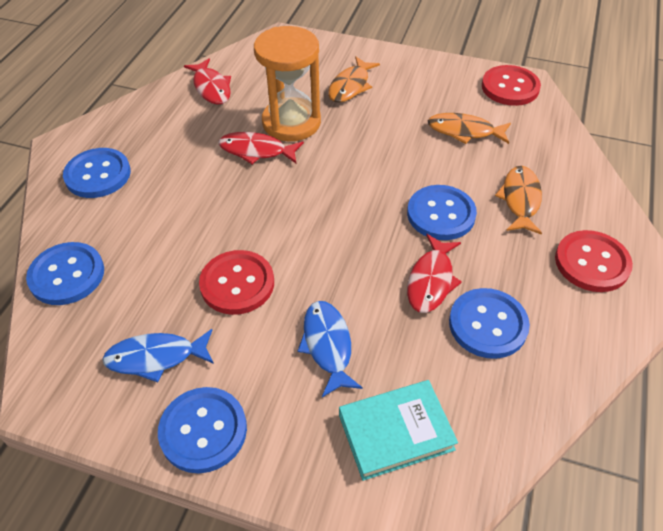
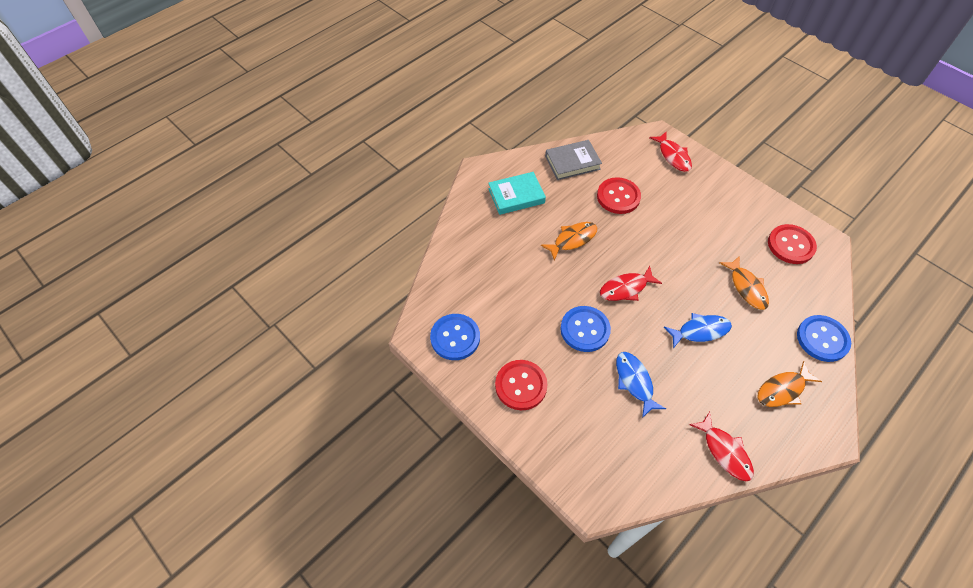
blue button: 5 -> 3
grey book: 0 -> 1
orange hourglass: 1 -> 0

